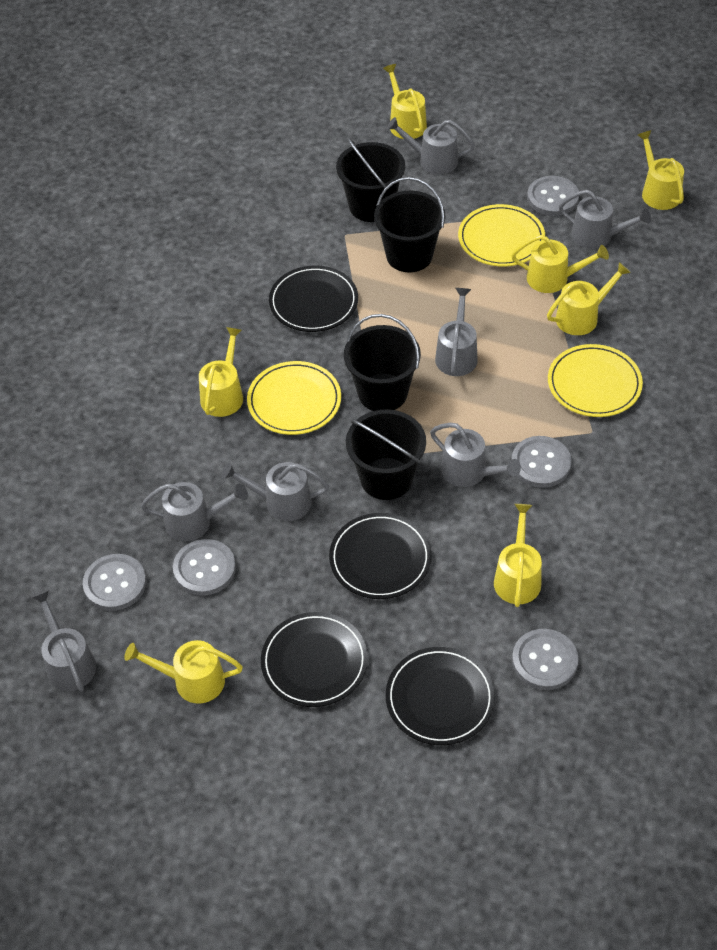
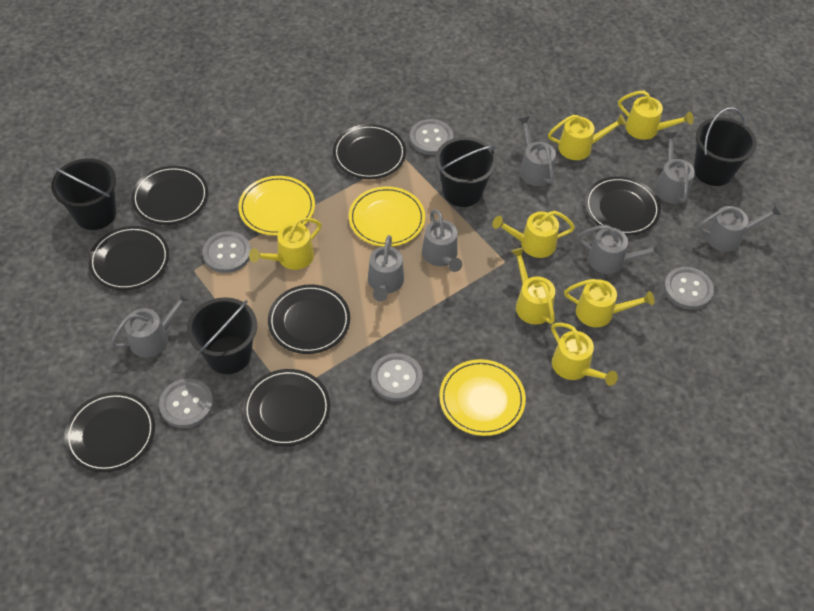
black plate: 4 -> 7

